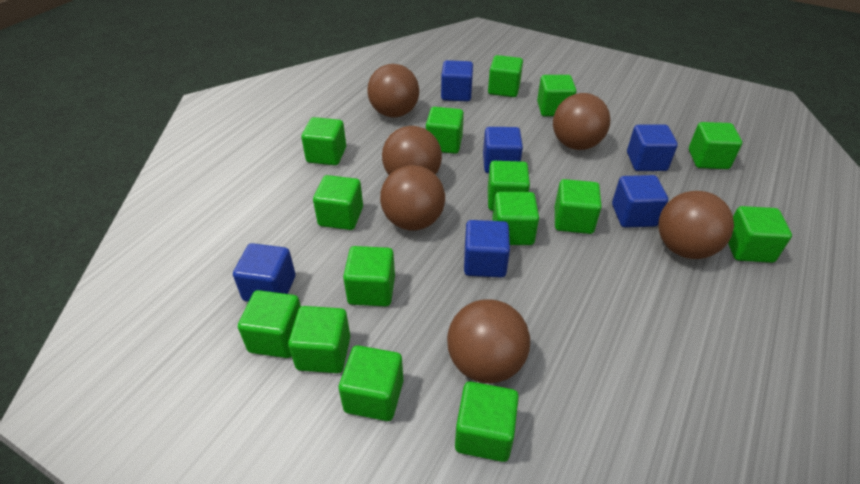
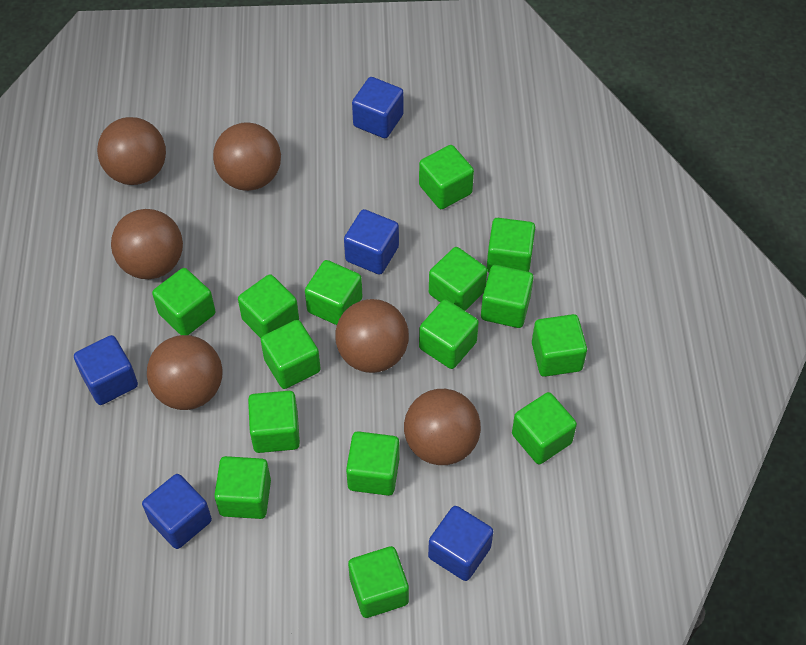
blue cube: 6 -> 5

